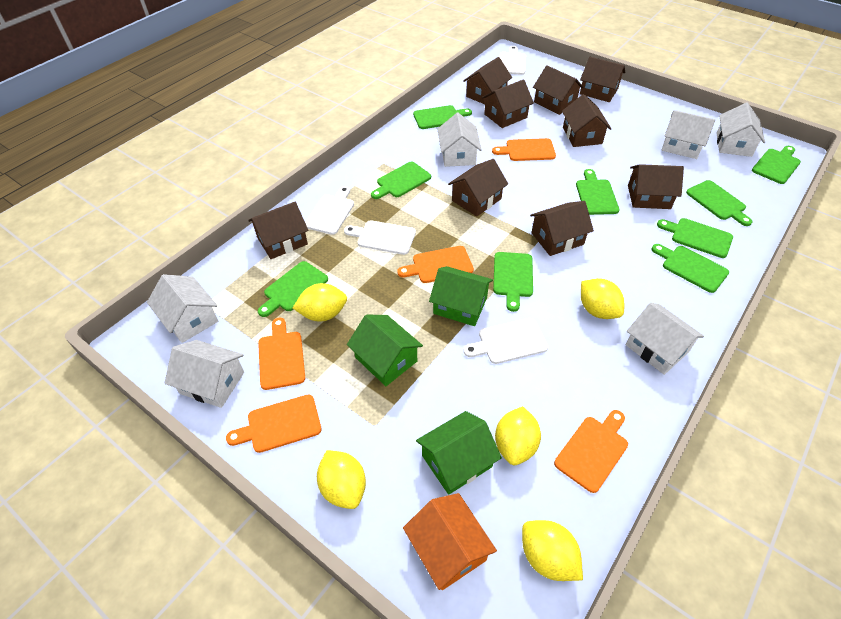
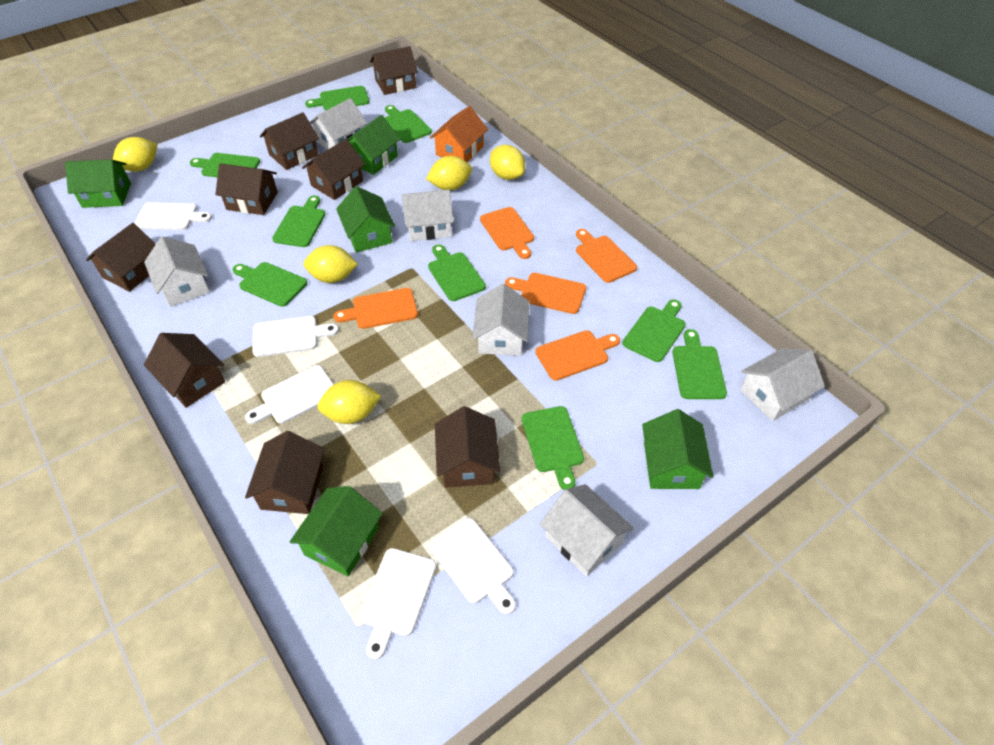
brown house: 9 -> 8
green house: 3 -> 5
white cutting board: 4 -> 5

